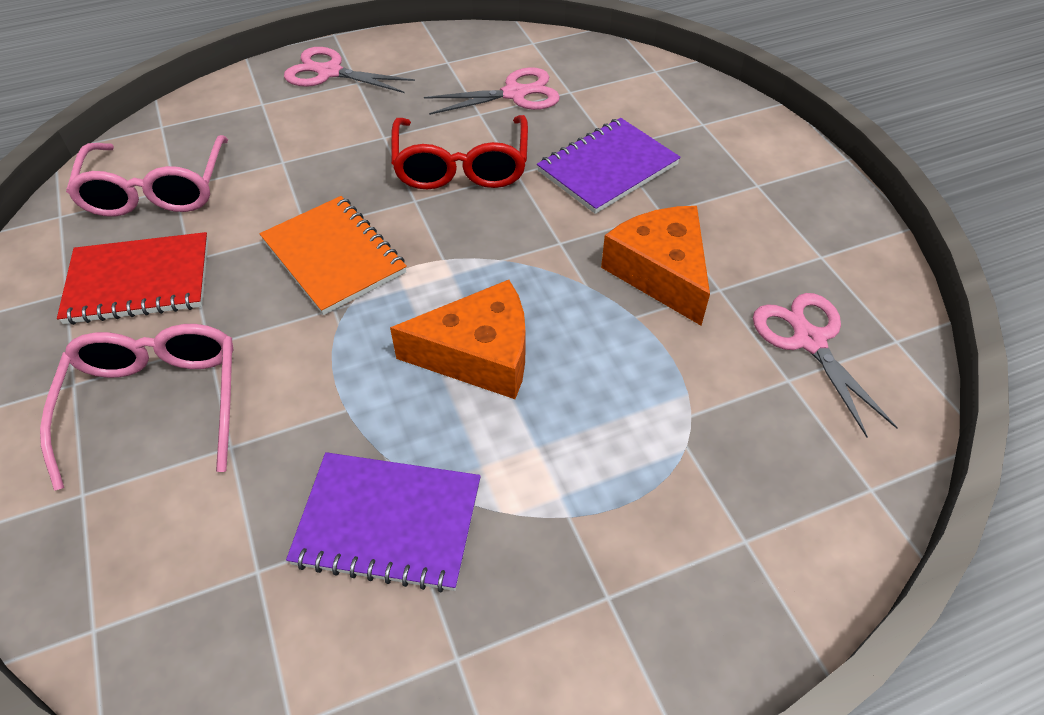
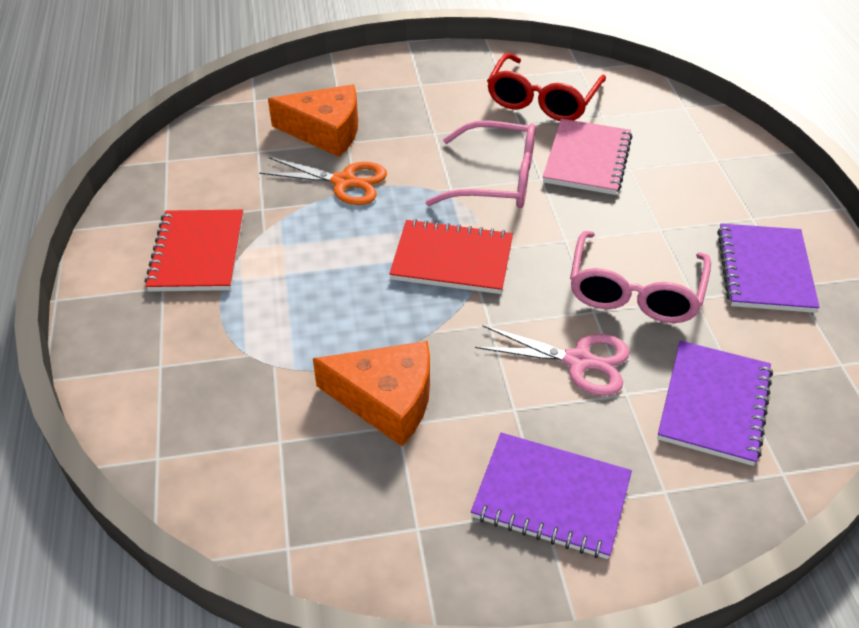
orange notebook: 1 -> 0
orange scissors: 0 -> 1
pink notebook: 0 -> 1
pink scissors: 3 -> 1
purple notebook: 2 -> 3
red notebook: 1 -> 2

